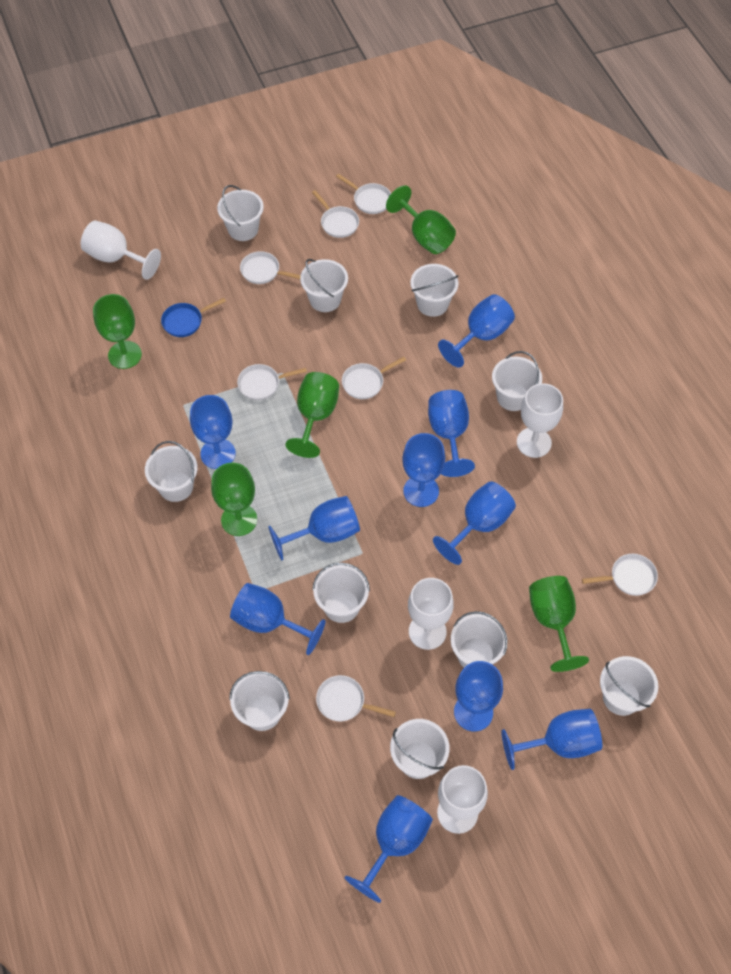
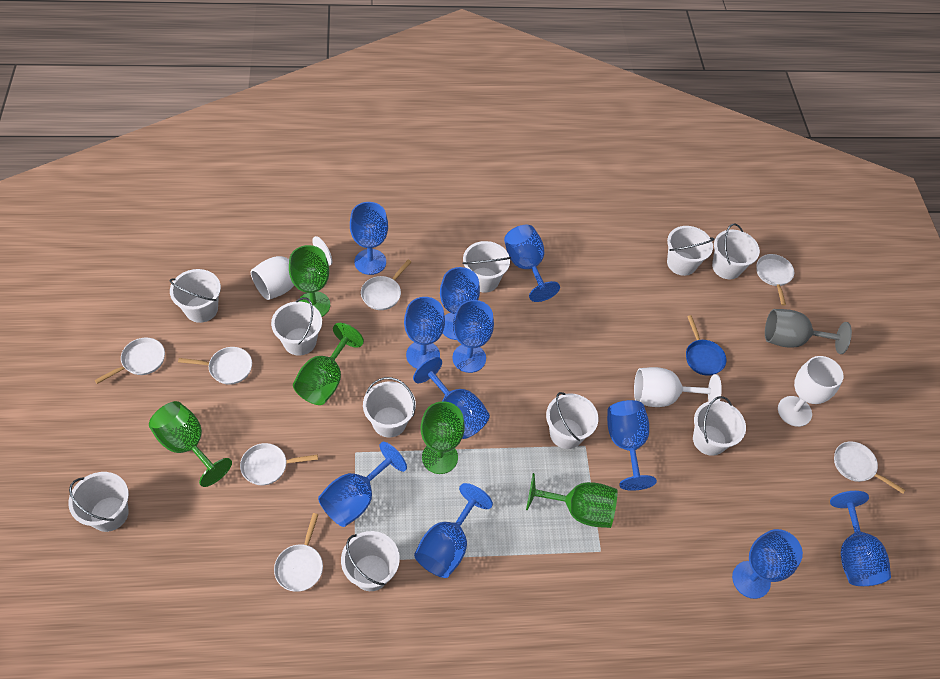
blue goblet: 10 -> 11
grey goblet: 0 -> 1
white goblet: 4 -> 3

